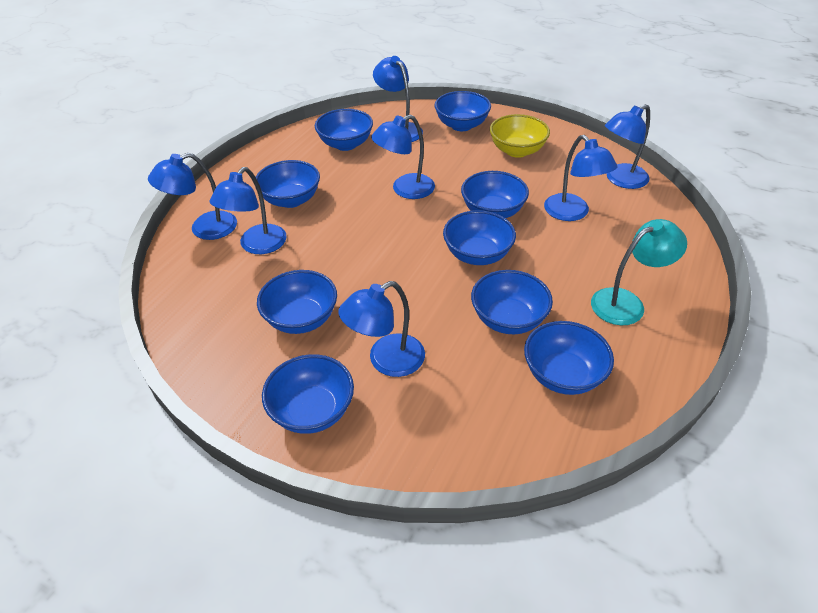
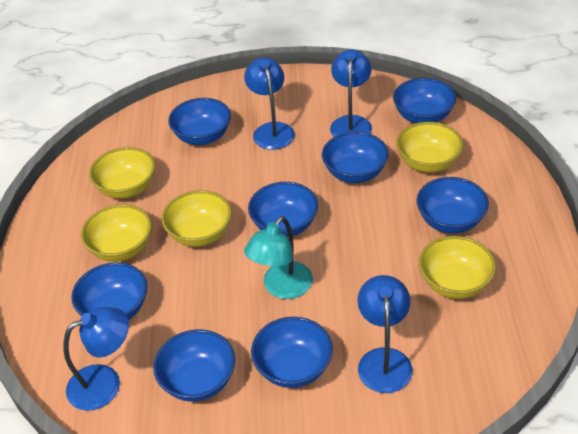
blue bowl: 9 -> 8
blue lamp: 7 -> 4
yellow bowl: 1 -> 5

